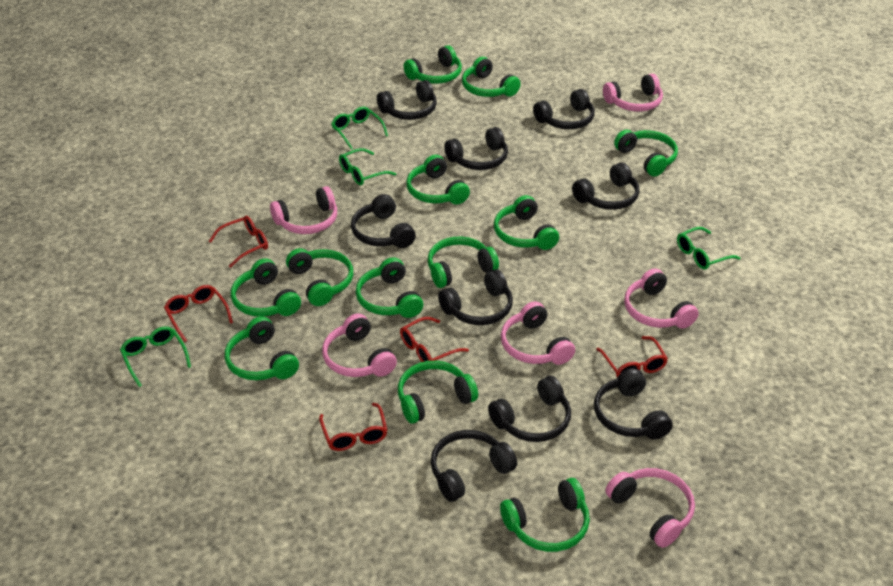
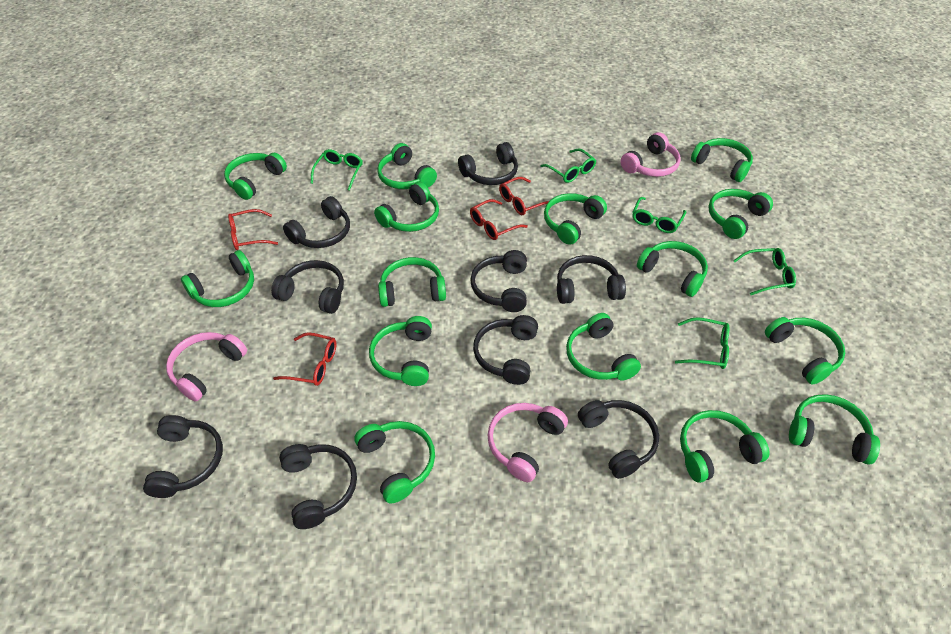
green glasses: 4 -> 5
green headphones: 12 -> 15
pink headphones: 6 -> 3
red glasses: 5 -> 4

